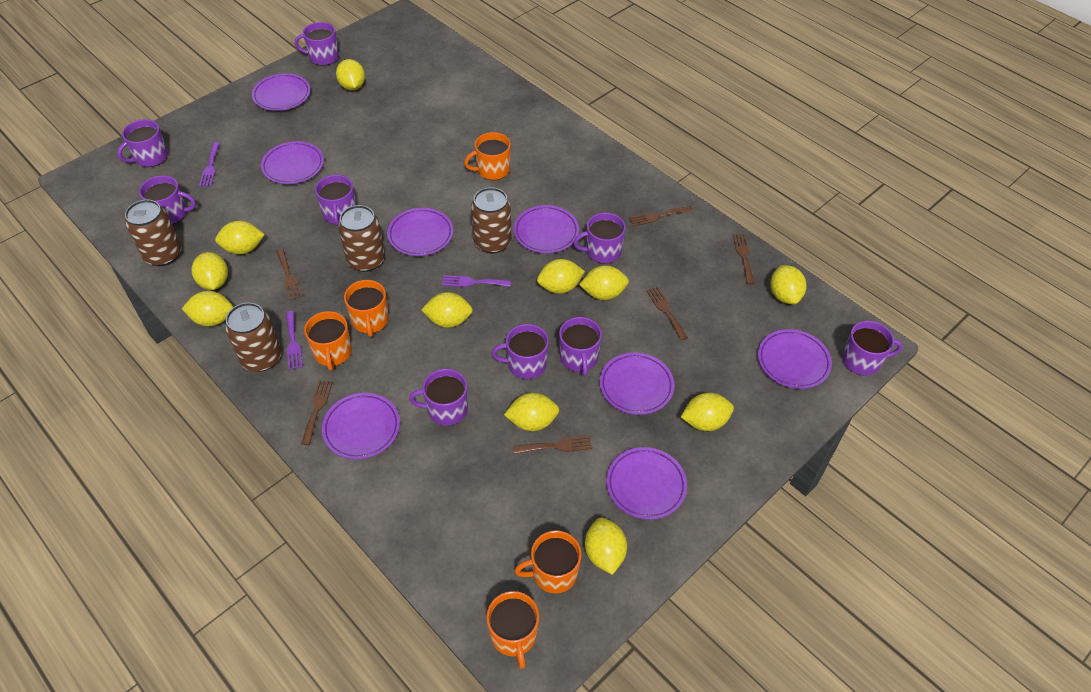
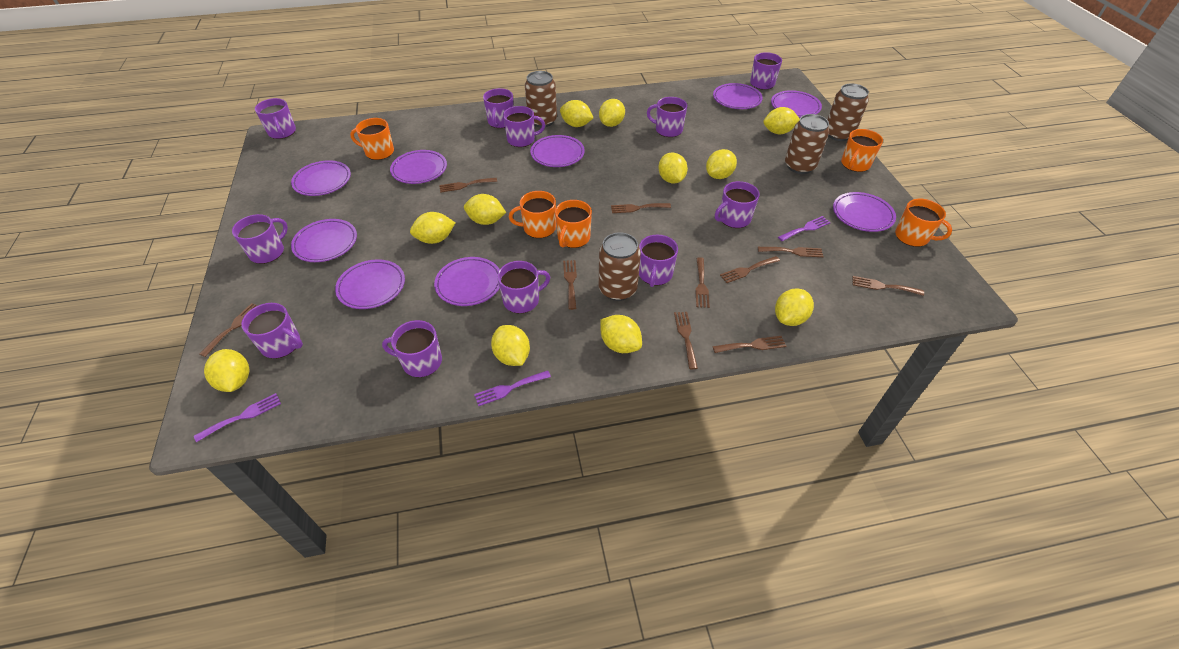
brown fork: 6 -> 10
purple mug: 9 -> 11
purple plate: 8 -> 9

